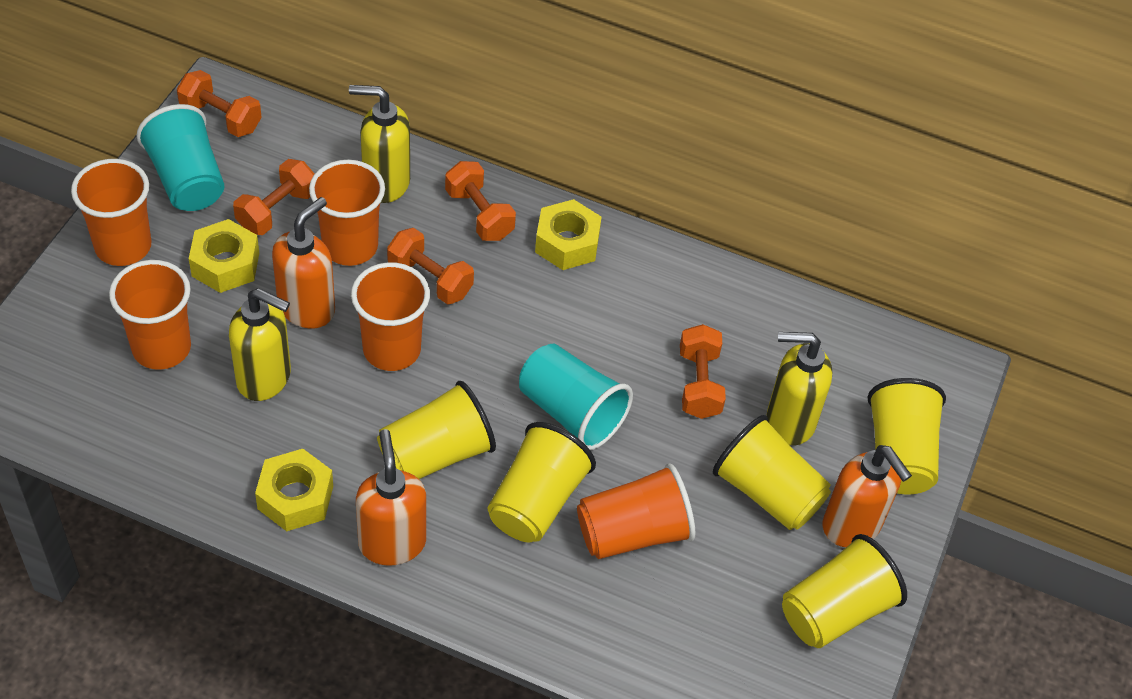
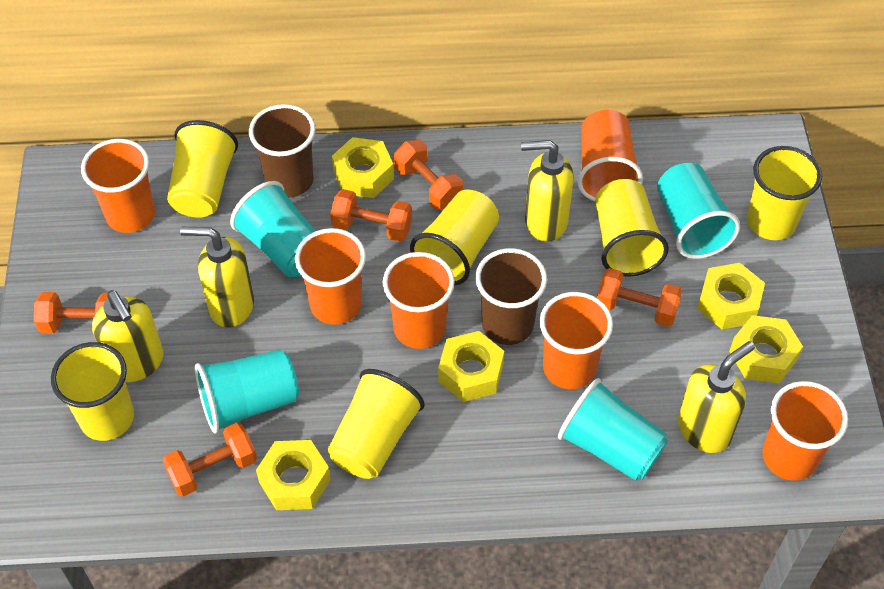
brown cup: 0 -> 2
orange cup: 5 -> 6
orange soap dispenser: 3 -> 0
turquoise cup: 2 -> 4
yellow cup: 5 -> 6
yellow nut: 3 -> 5
yellow soap dispenser: 3 -> 4

